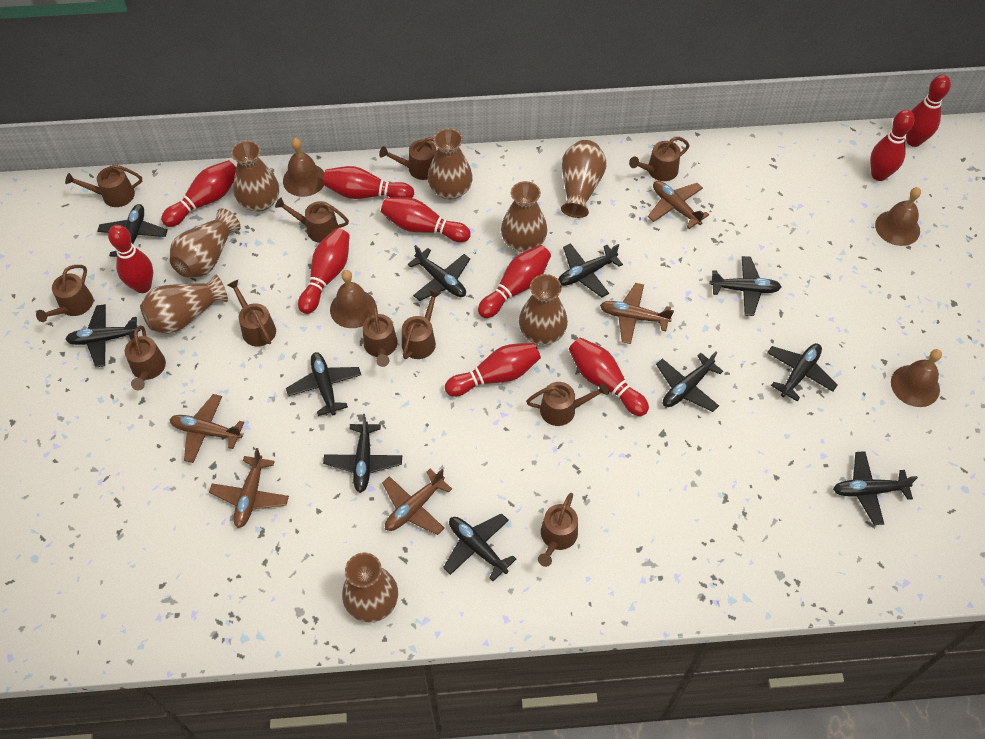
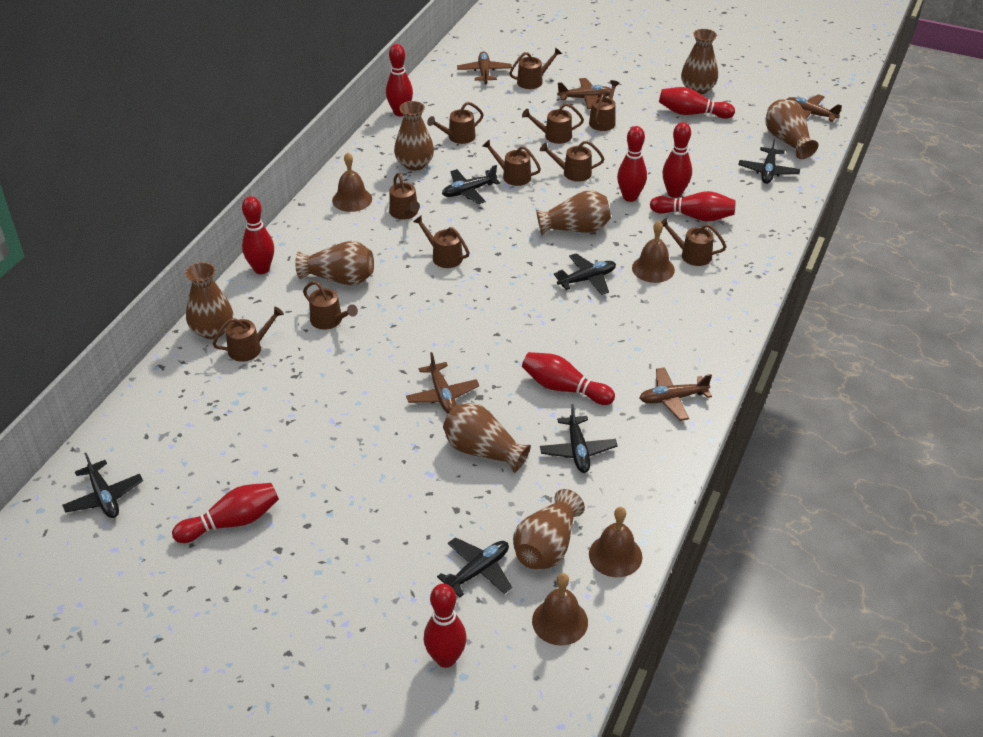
black plane: 11 -> 6
red bowling pin: 10 -> 9

